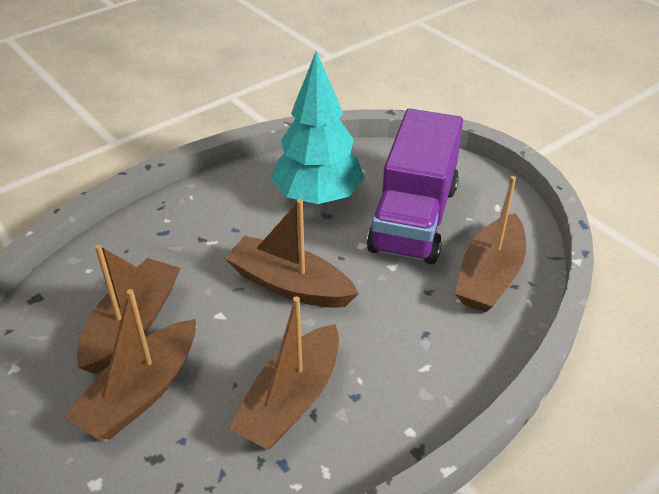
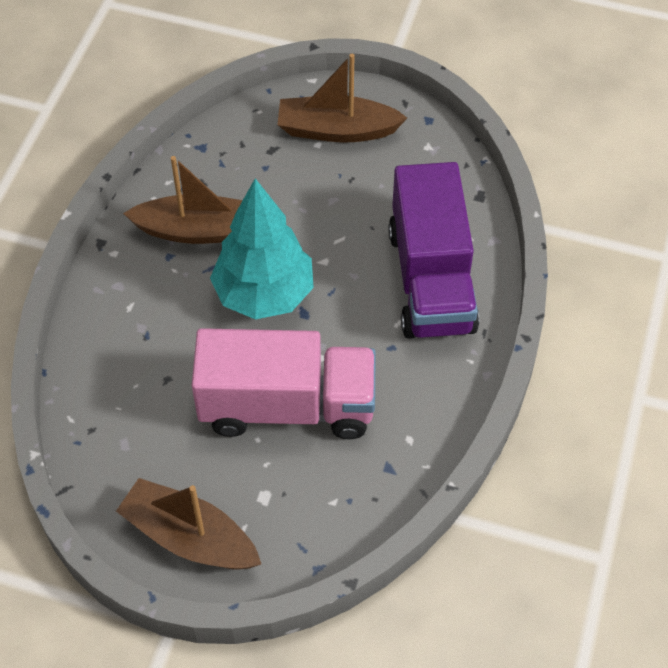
brown boat: 5 -> 3
pink truck: 0 -> 1

